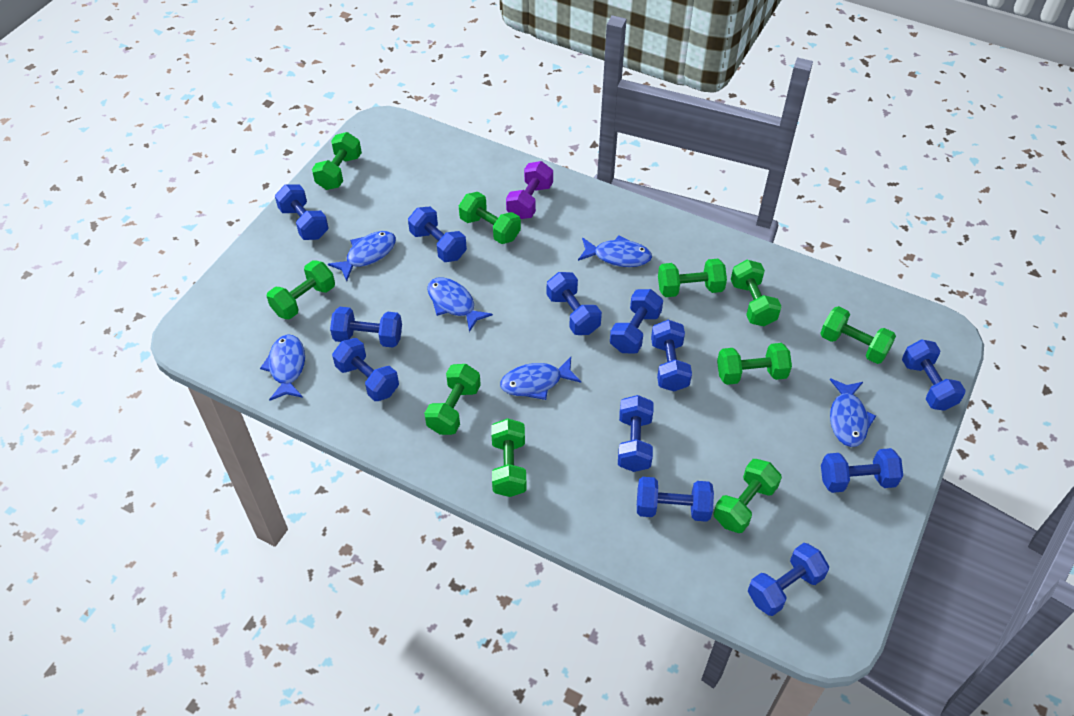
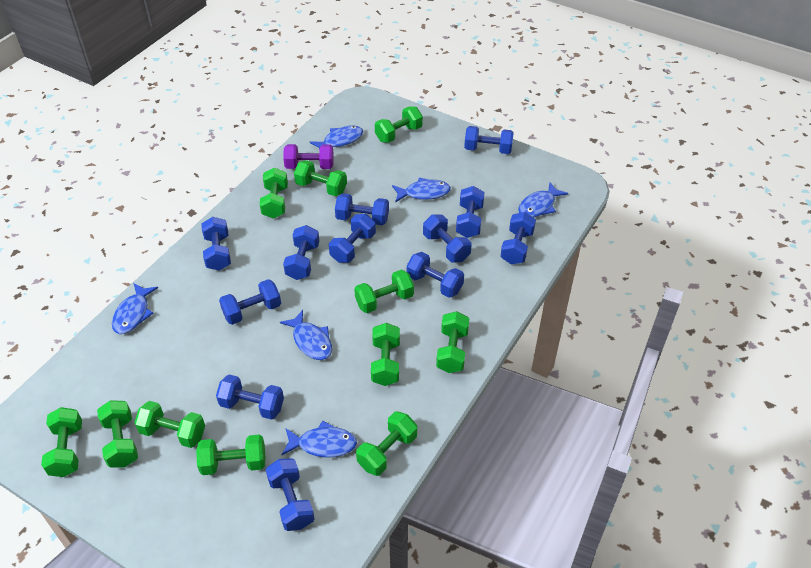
green dumbbell: 10 -> 11

